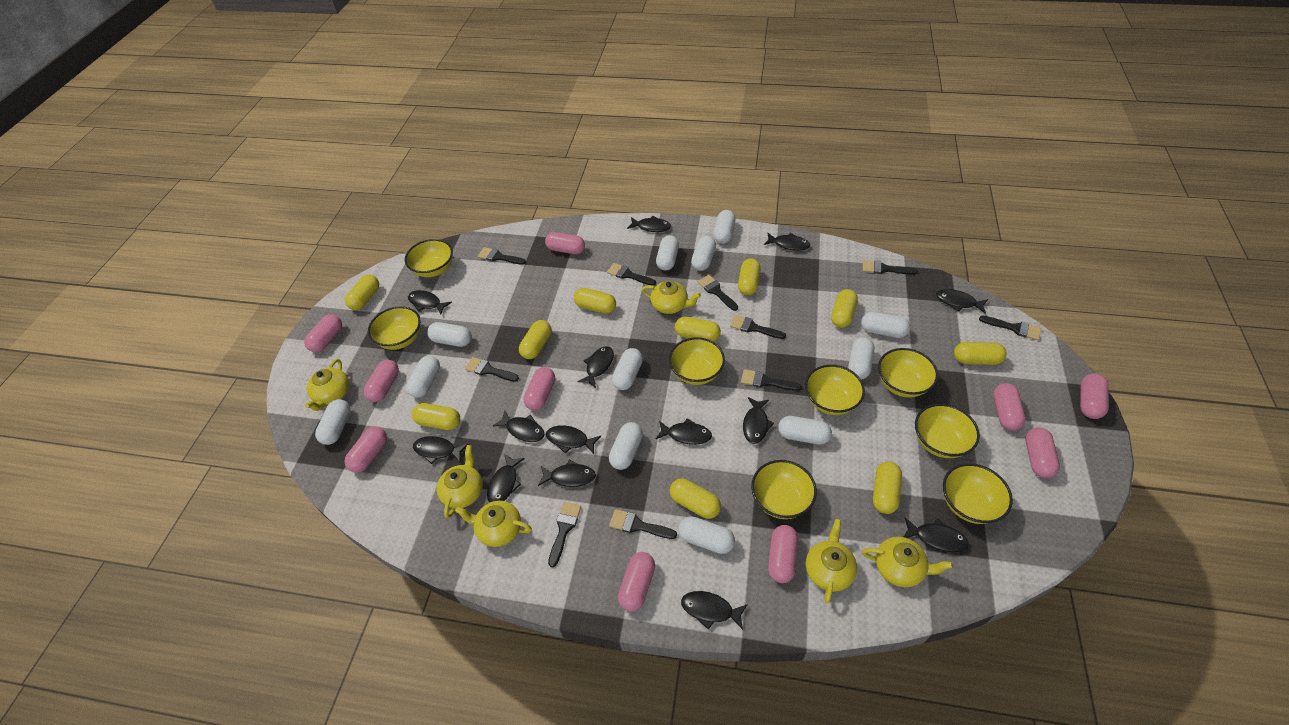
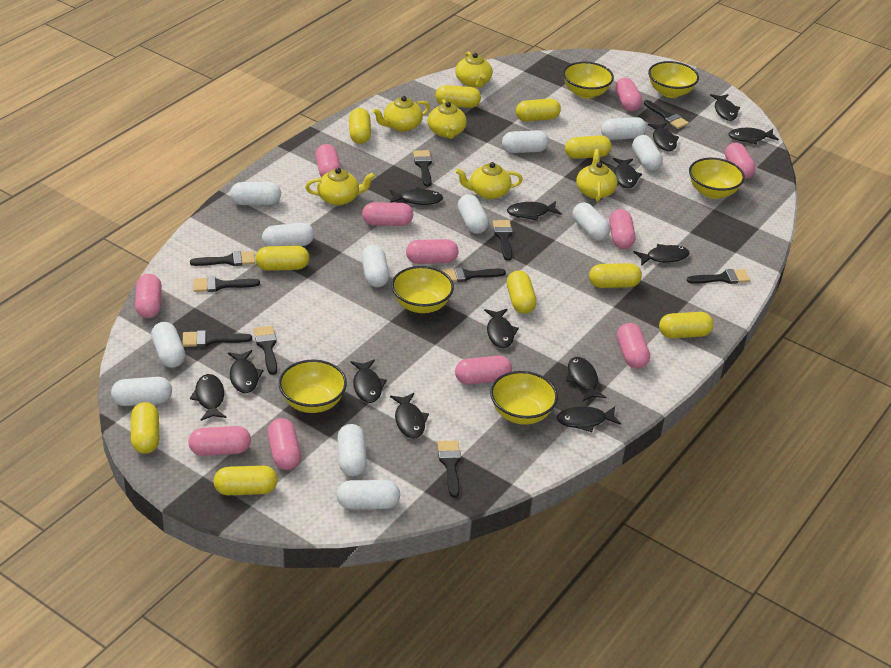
pink capsule: 10 -> 11
yellow bowl: 8 -> 6

